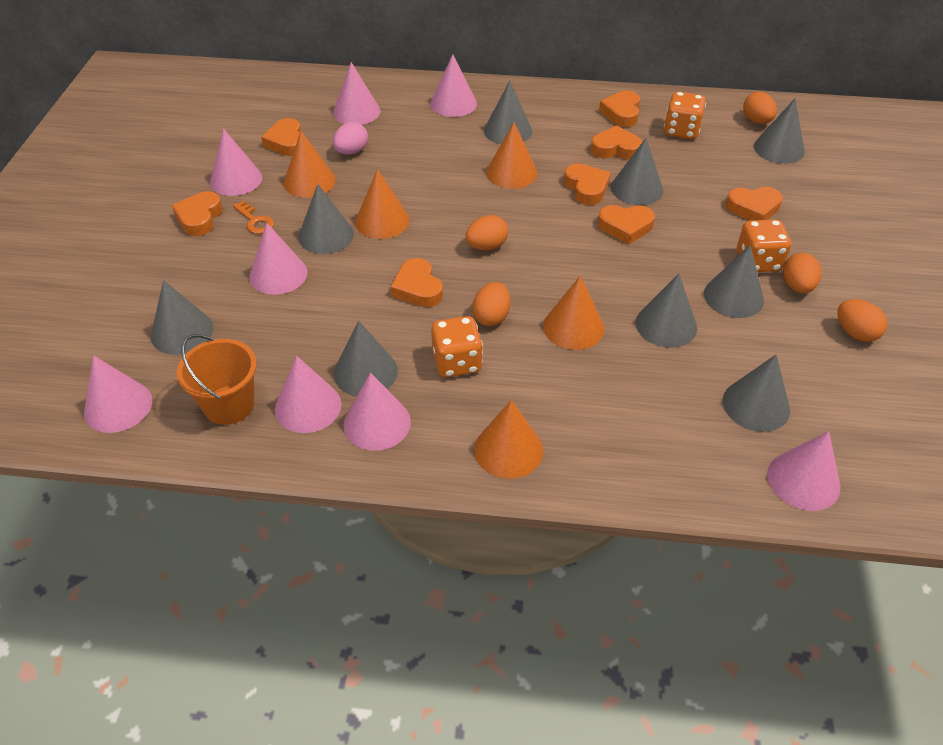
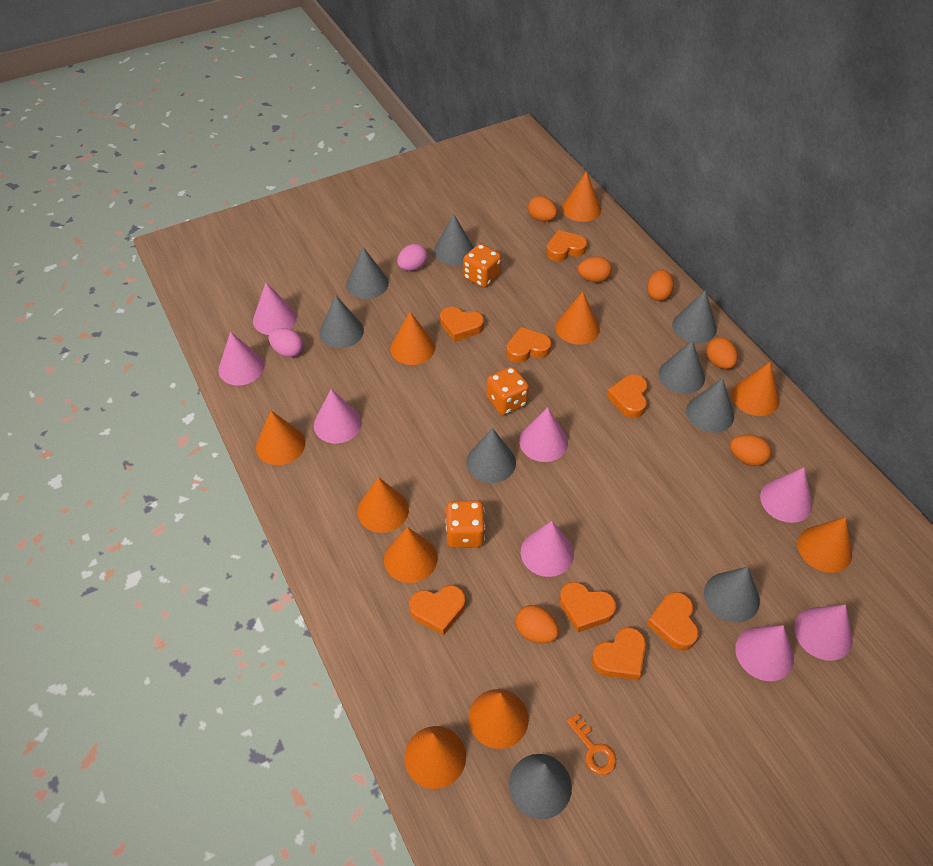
orange bucket: 1 -> 0
orange cone: 5 -> 10
orange egg: 5 -> 6
pink egg: 1 -> 2

